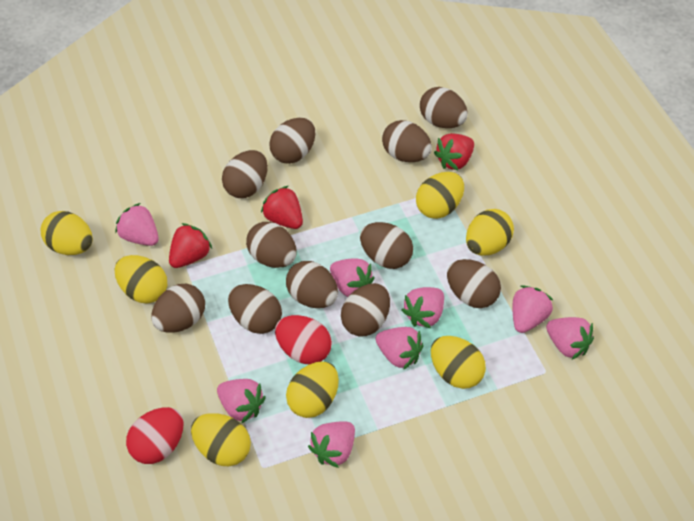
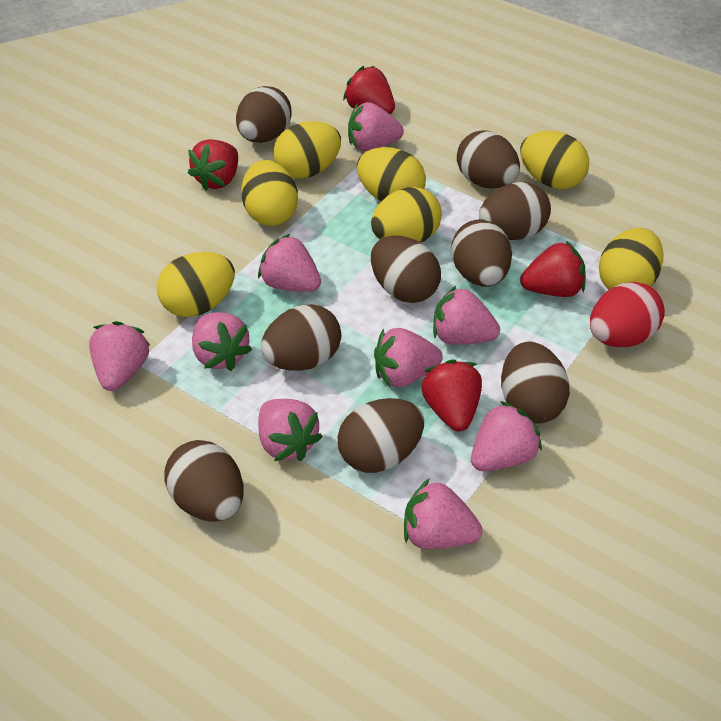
brown egg: 11 -> 9
pink strawberry: 8 -> 9
red egg: 2 -> 1
red strawberry: 3 -> 4

